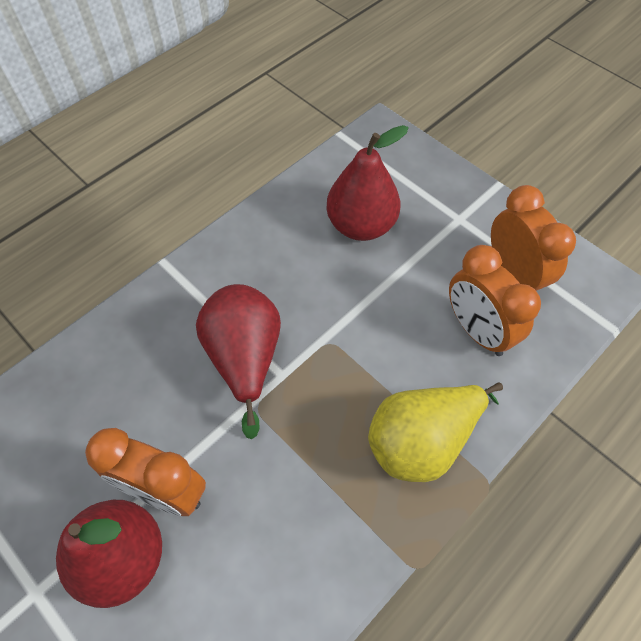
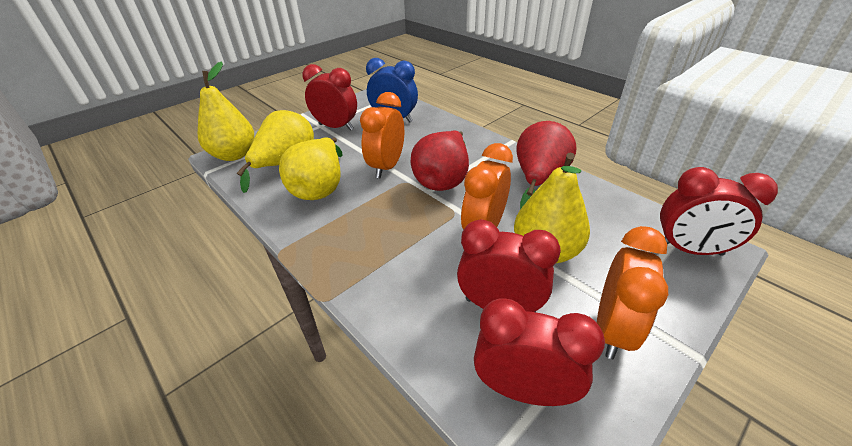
blue clock: 0 -> 1
red clock: 0 -> 4
red pear: 3 -> 2
yellow pear: 1 -> 4

